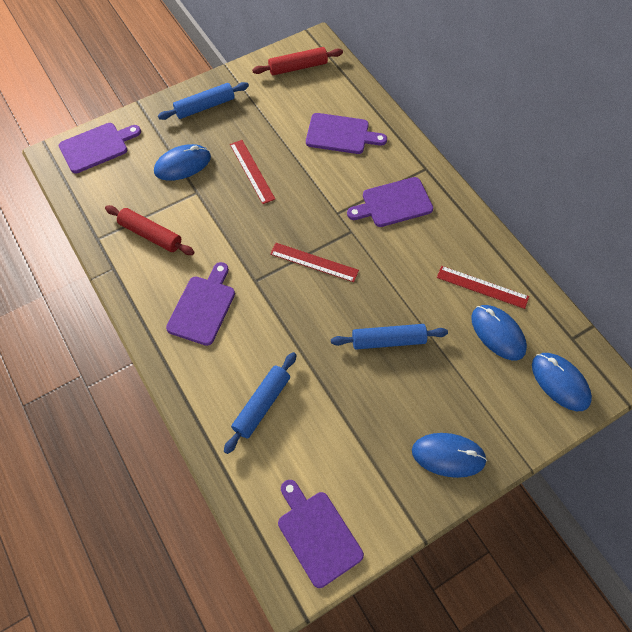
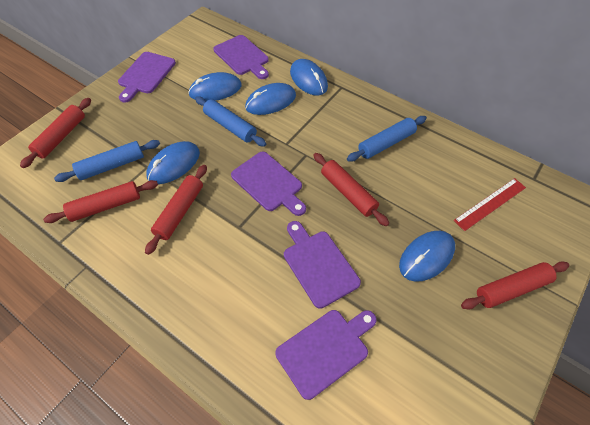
blue mouse: 4 -> 5
red rolling pin: 2 -> 5
red ruler: 3 -> 1

